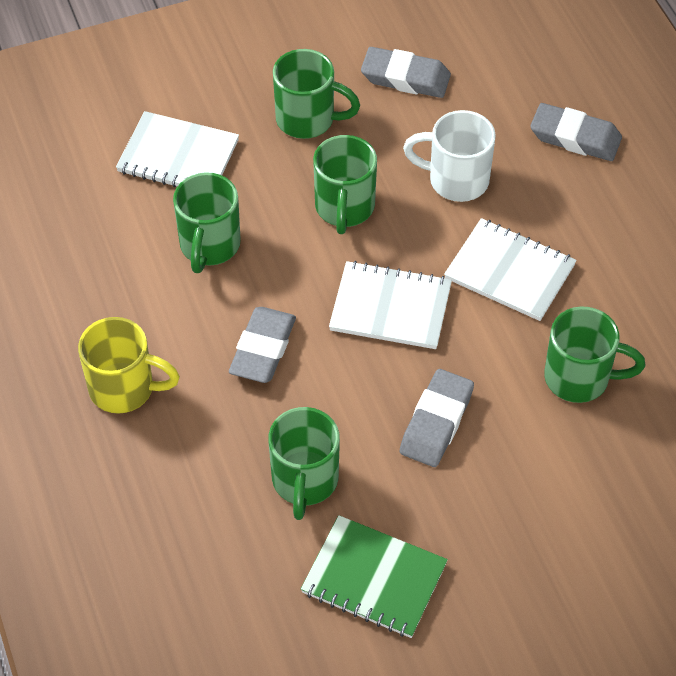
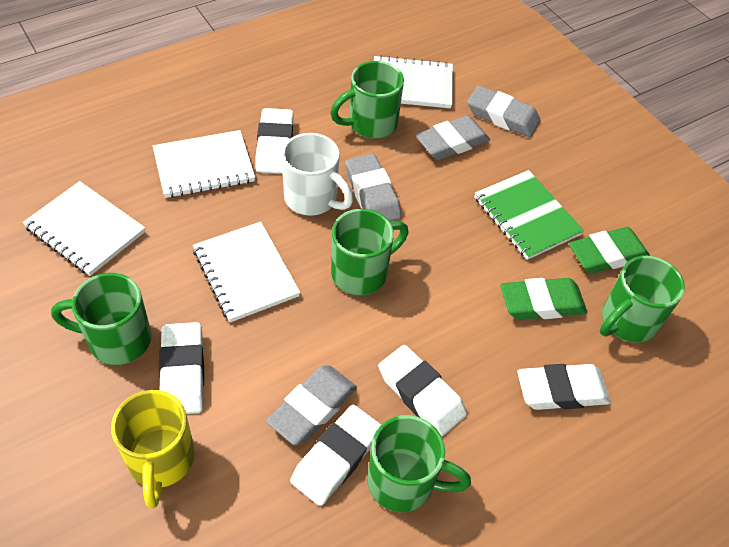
green eraser: 0 -> 2
white eraser: 0 -> 5
white notebook: 3 -> 4

